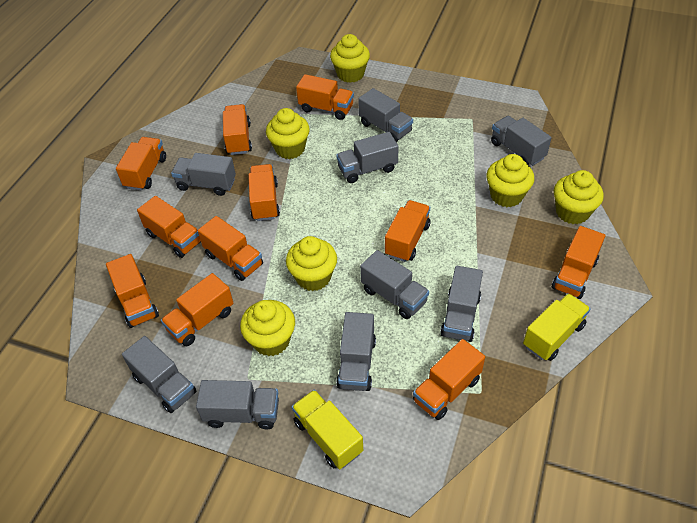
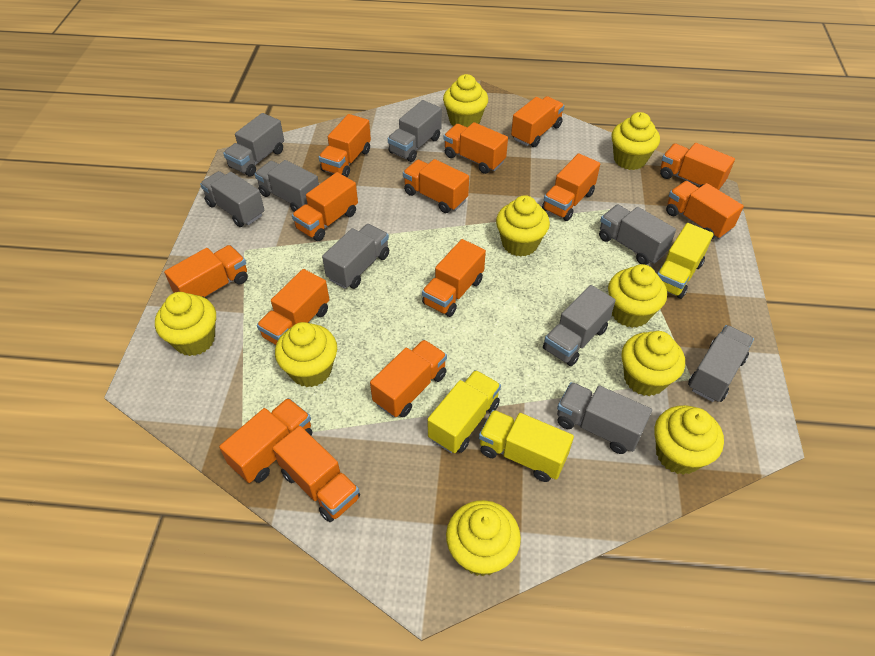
orange truck: 11 -> 14
yellow cupcake: 6 -> 9
yellow truck: 2 -> 3

